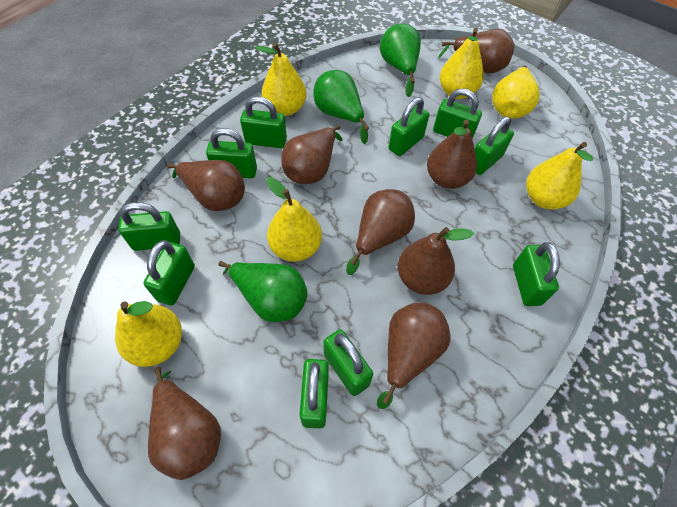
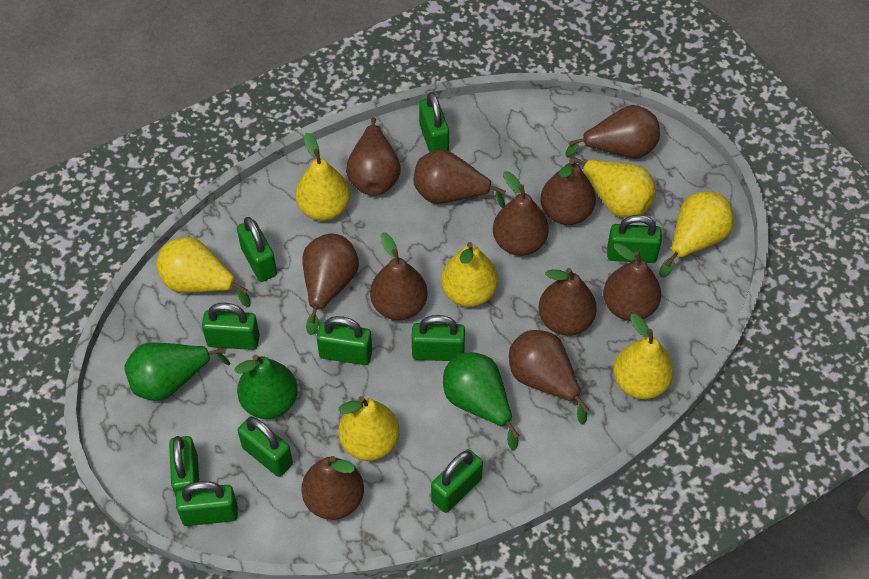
brown pear: 8 -> 11
yellow pear: 6 -> 7

